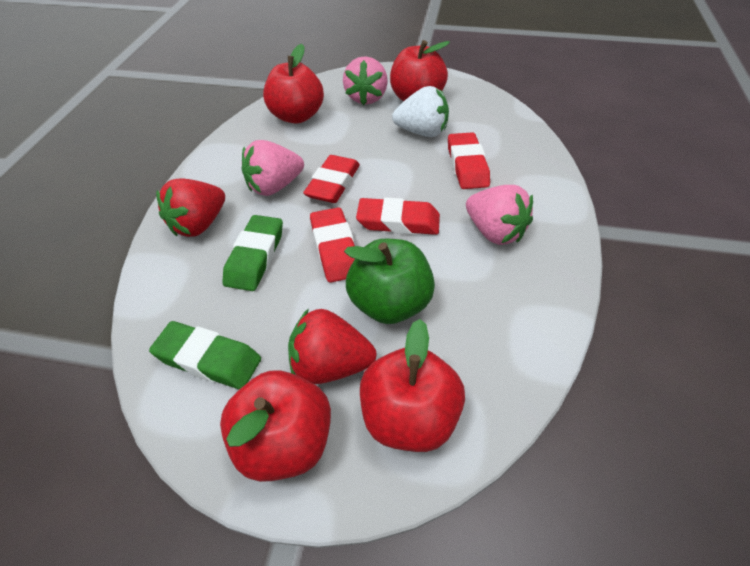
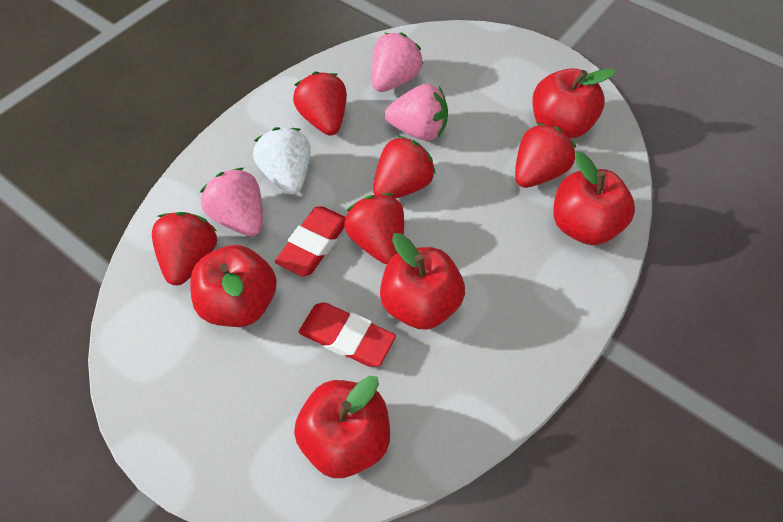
green apple: 1 -> 0
green eraser: 2 -> 0
red apple: 4 -> 5
red eraser: 4 -> 2
red strawberry: 2 -> 5

